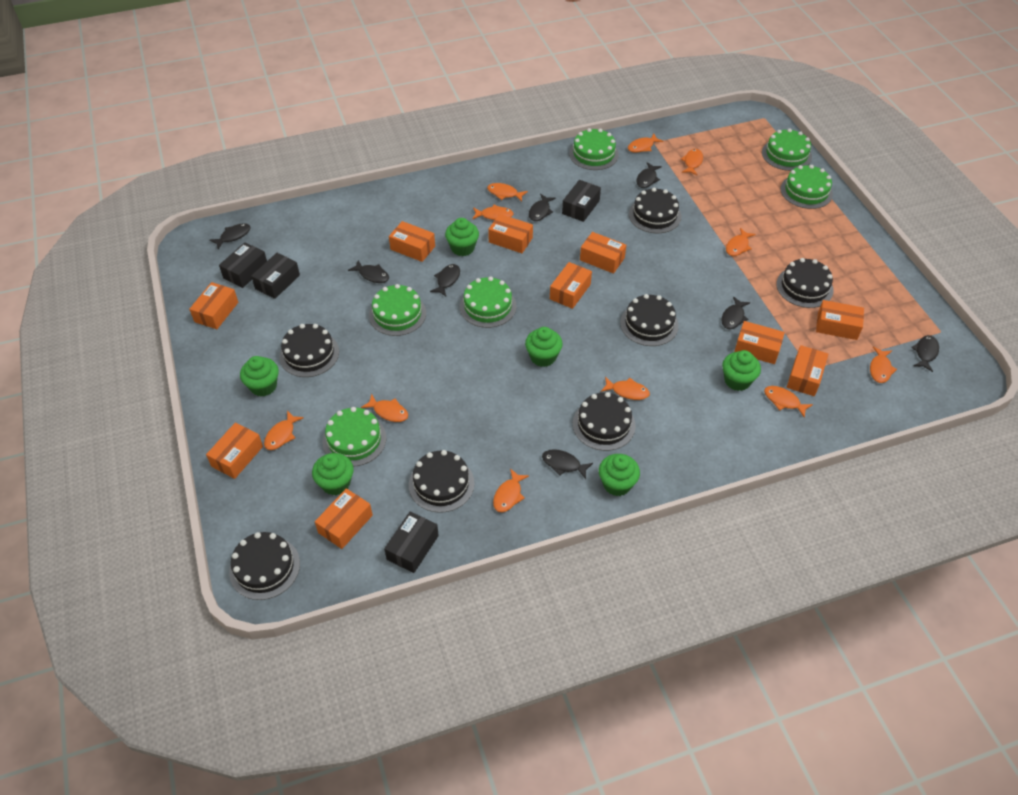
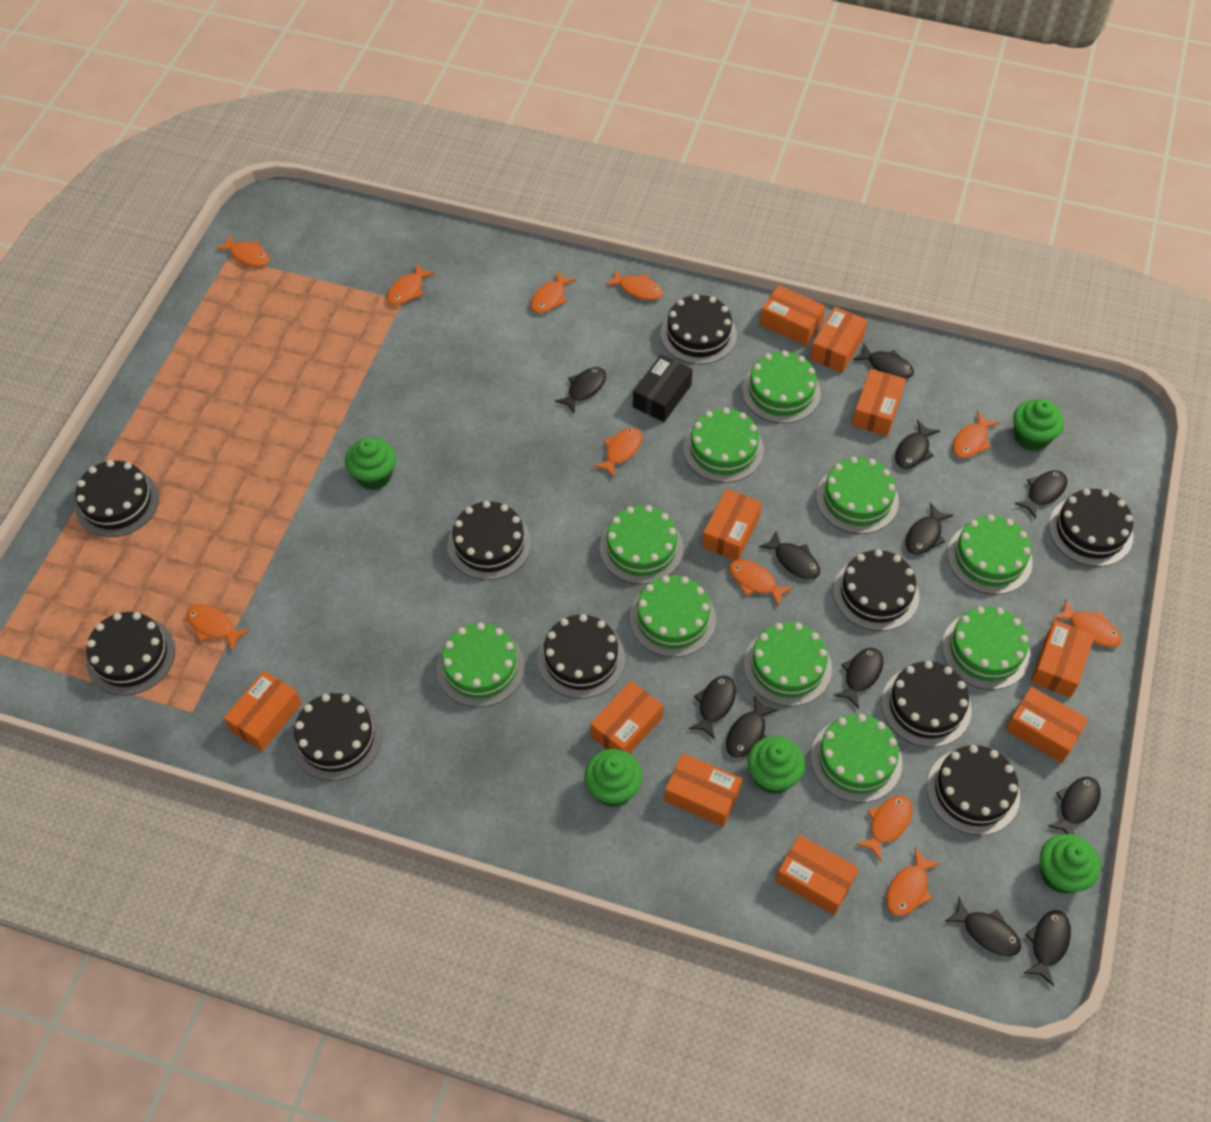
black box: 4 -> 1
black cake: 7 -> 10
black fish: 8 -> 12
green cake: 6 -> 10
green cupcake: 6 -> 5

